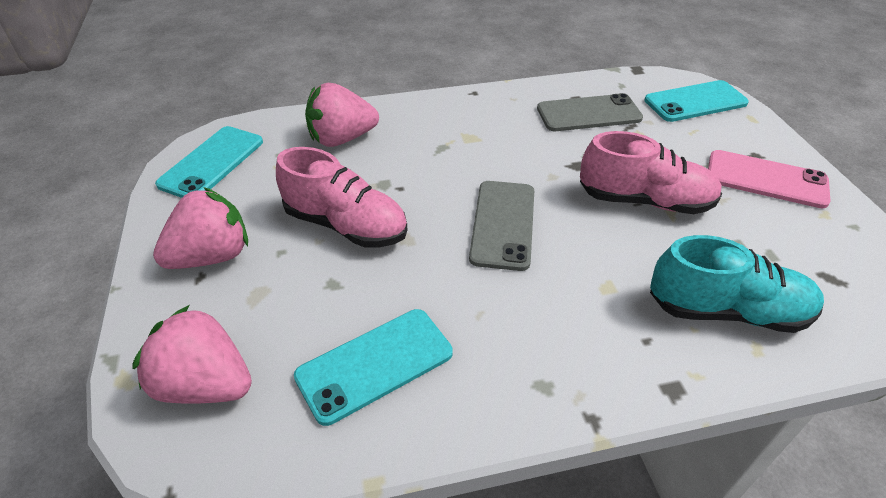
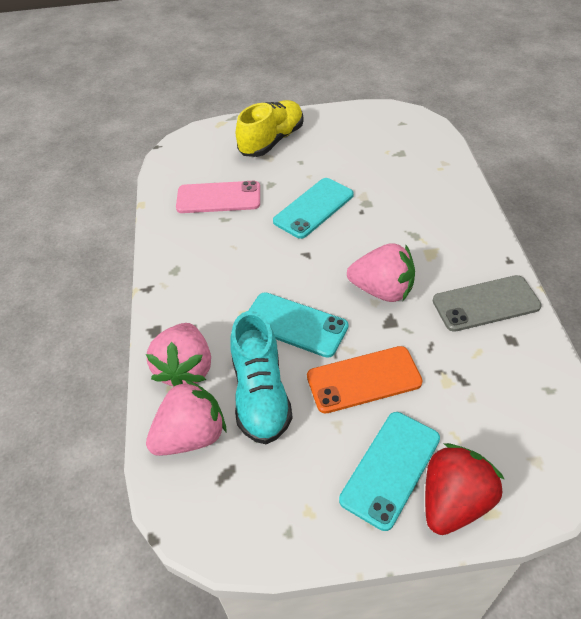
grey phone: 2 -> 1
orange phone: 0 -> 1
pink shoe: 2 -> 0
red strawberry: 0 -> 1
yellow shoe: 0 -> 1

